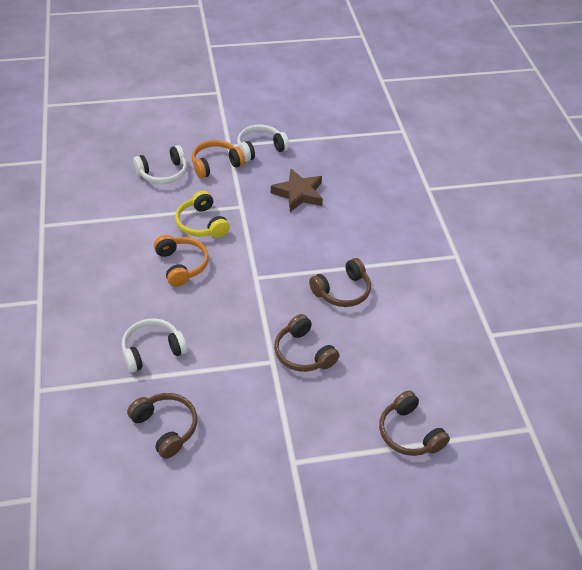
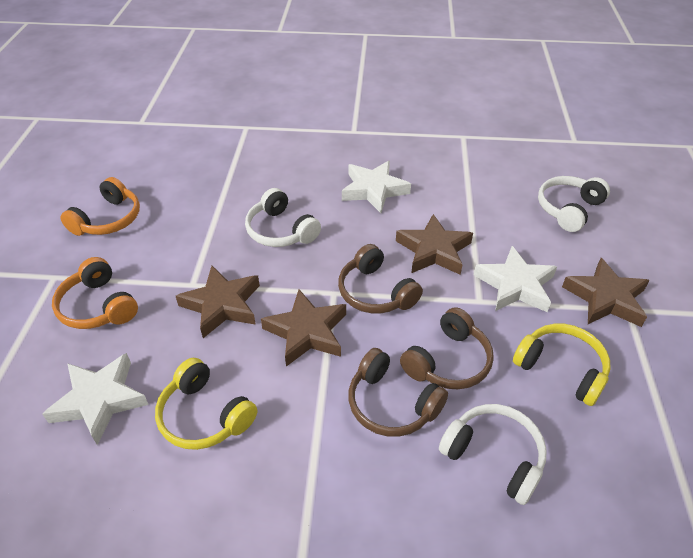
brown headphones: 4 -> 3
brown star: 1 -> 4
white star: 0 -> 3
yellow headphones: 1 -> 2

